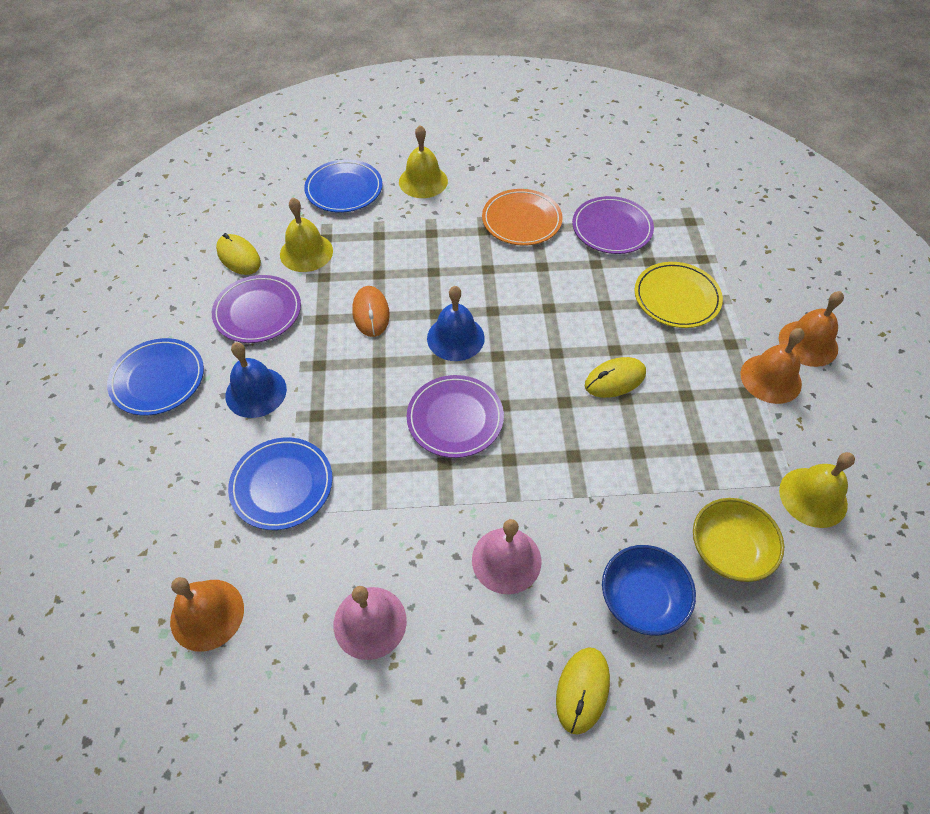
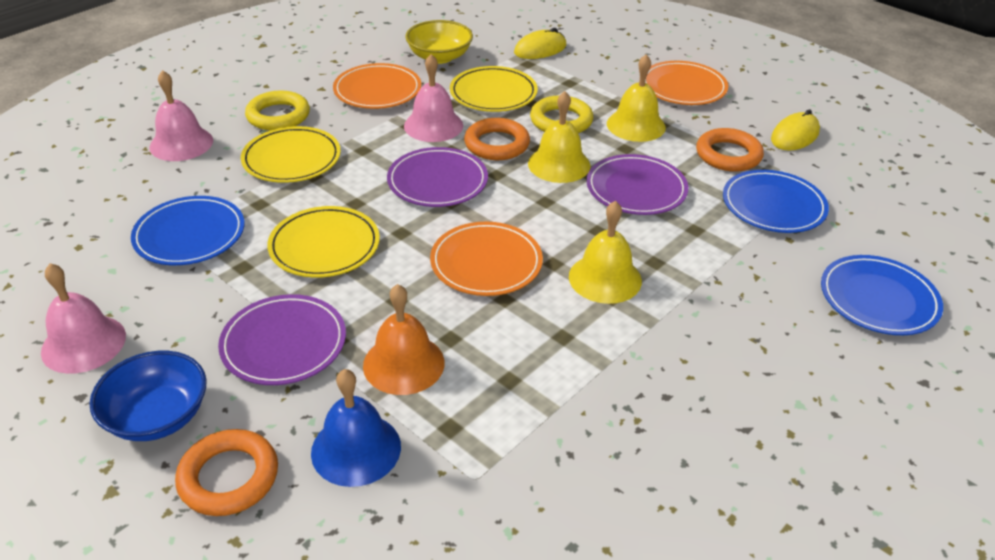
blue bell: 2 -> 1
orange bell: 3 -> 1
orange mouse: 1 -> 0
orange plate: 1 -> 3
orange ring: 0 -> 3
pink bell: 2 -> 3
yellow mouse: 3 -> 2
yellow plate: 1 -> 3
yellow ring: 0 -> 2

